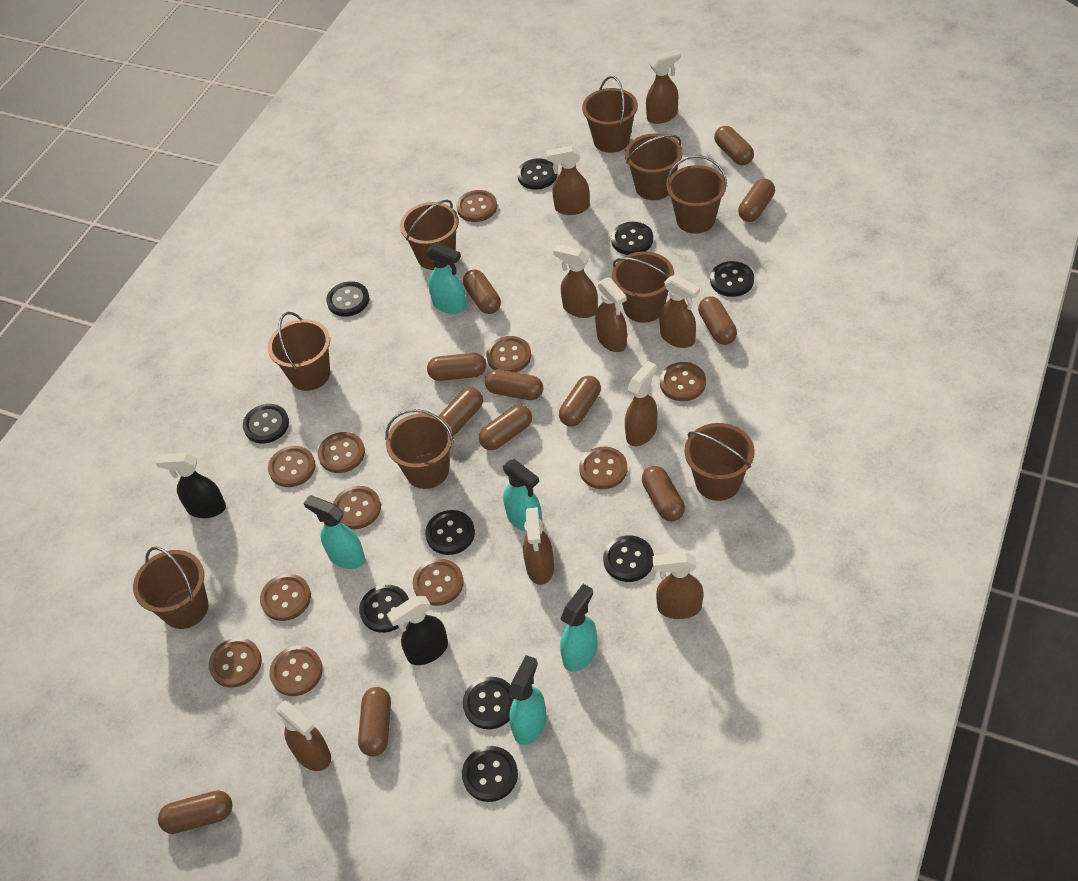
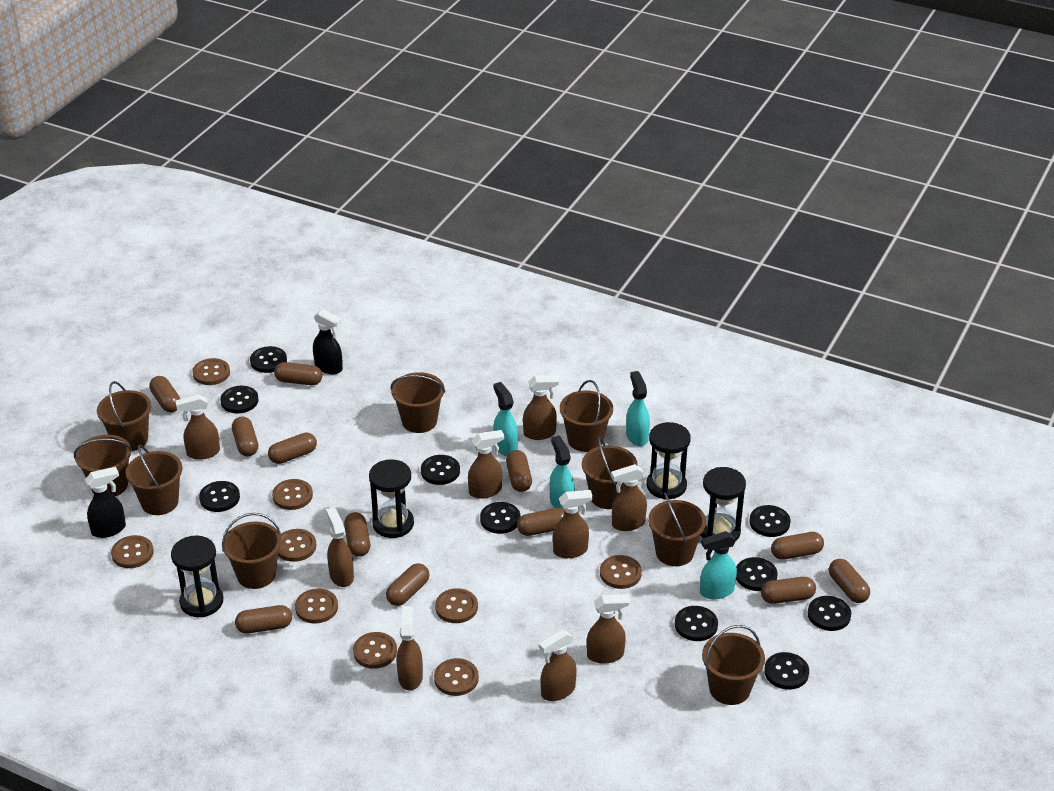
black hourglass: 0 -> 4
brown button: 11 -> 9
turquoise spray bottle: 5 -> 4

